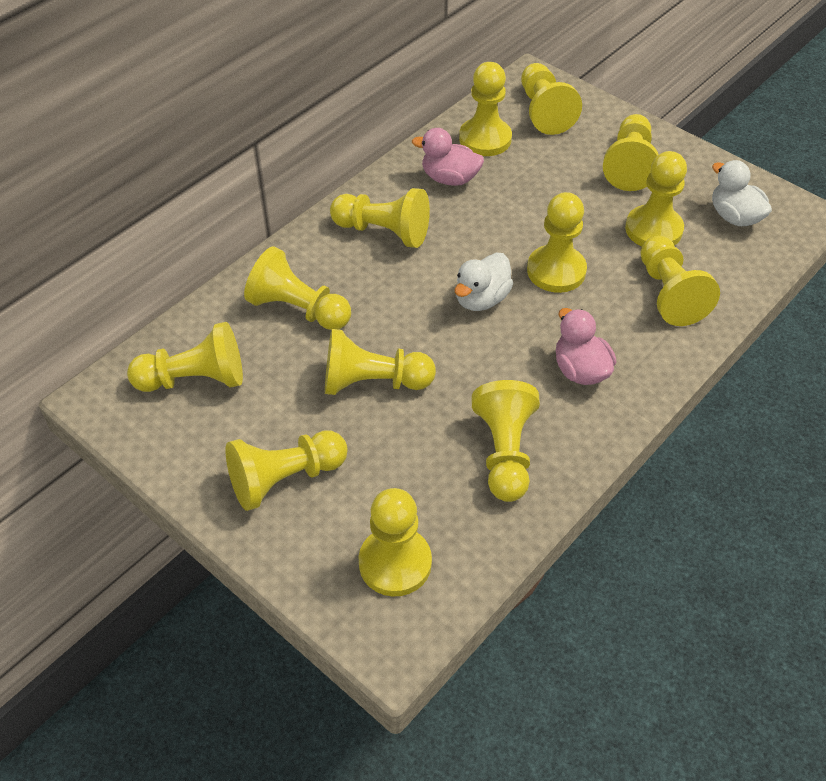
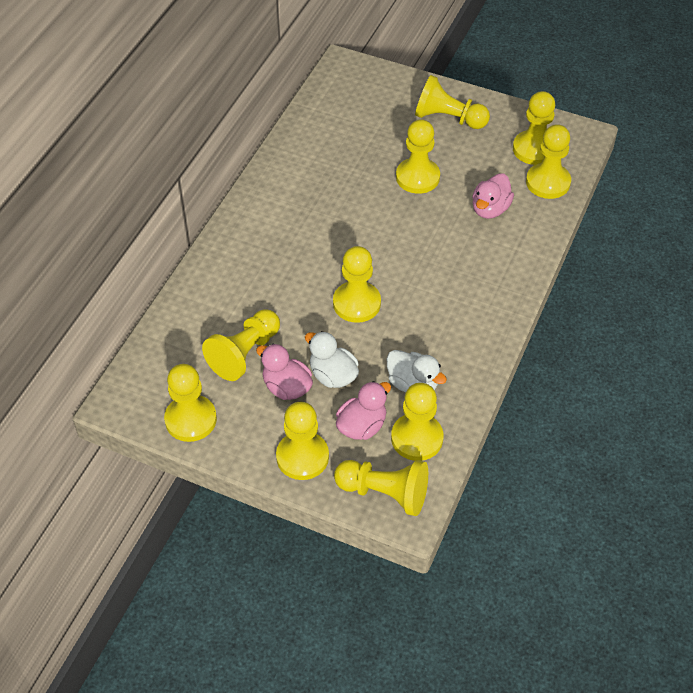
pink duck: 2 -> 3
yellow pawn: 13 -> 10

